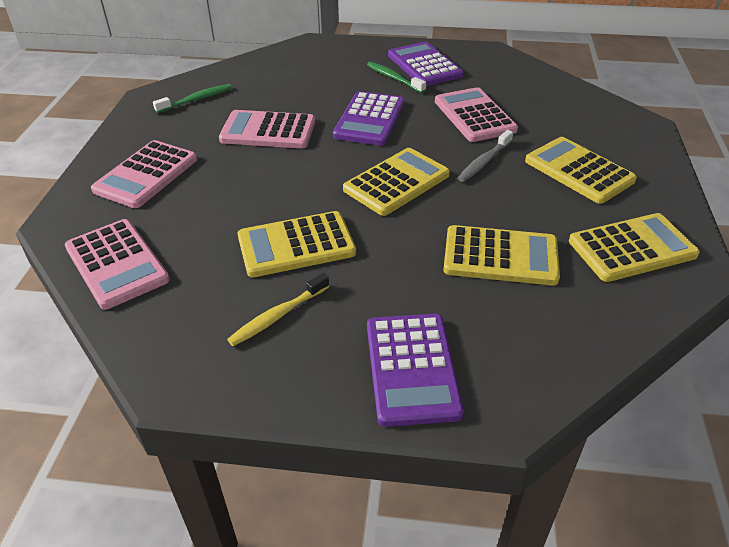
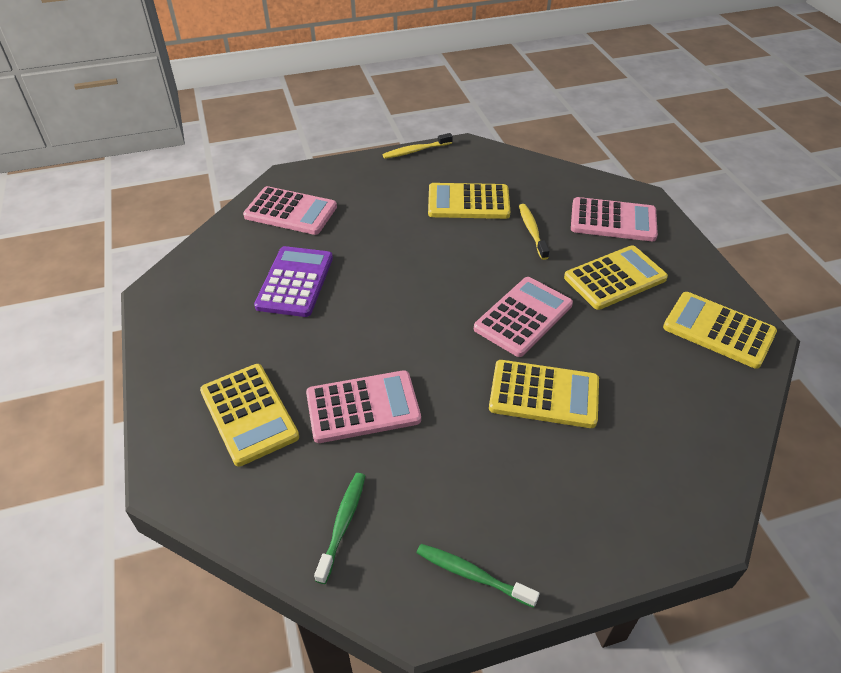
grey toothbrush: 1 -> 0
purple calculator: 3 -> 1
yellow toothbrush: 1 -> 2

